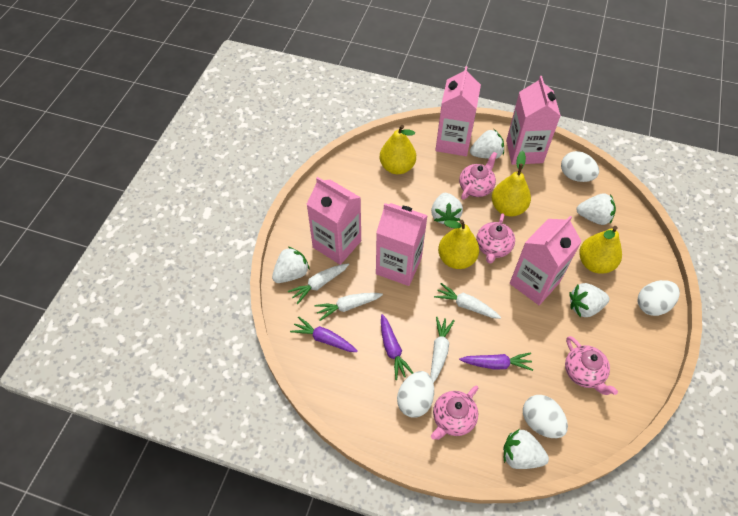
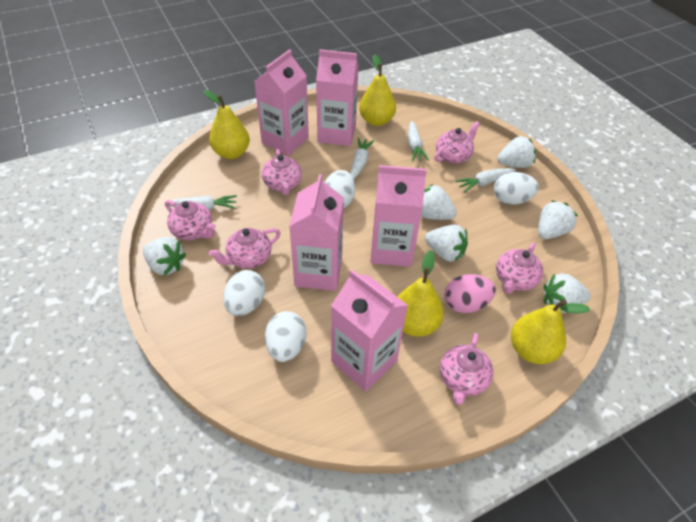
pink egg: 0 -> 1
pink teapot: 4 -> 6
purple carrot: 3 -> 0

